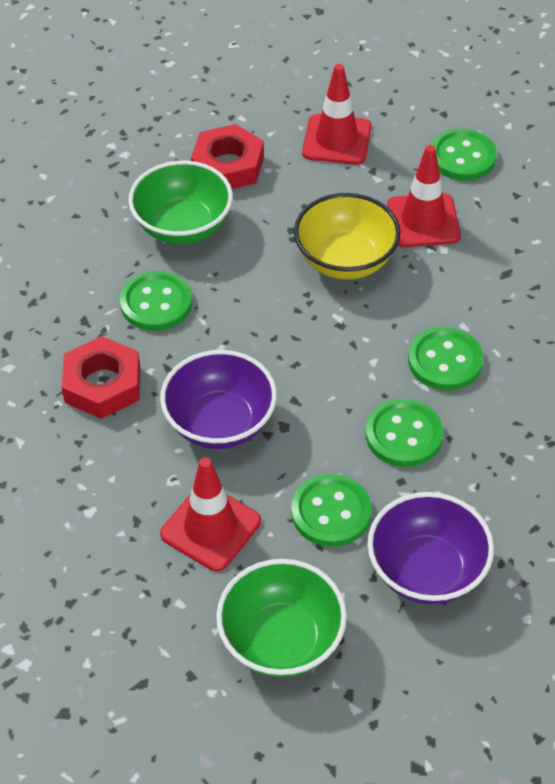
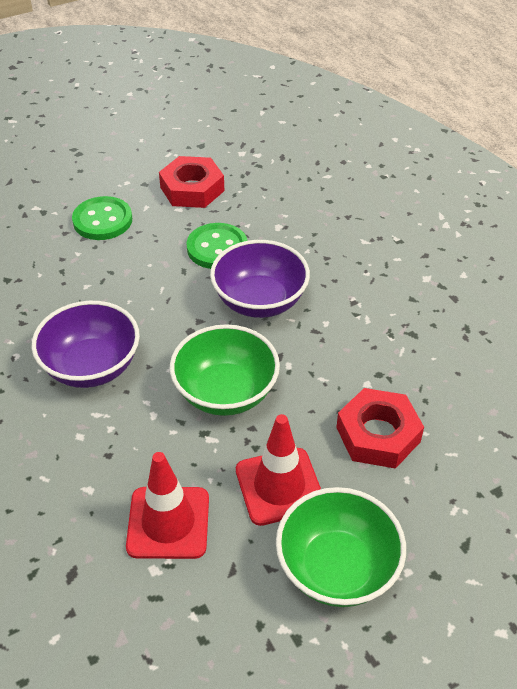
green button: 5 -> 2
red traffic cone: 3 -> 2
yellow bowl: 1 -> 0

